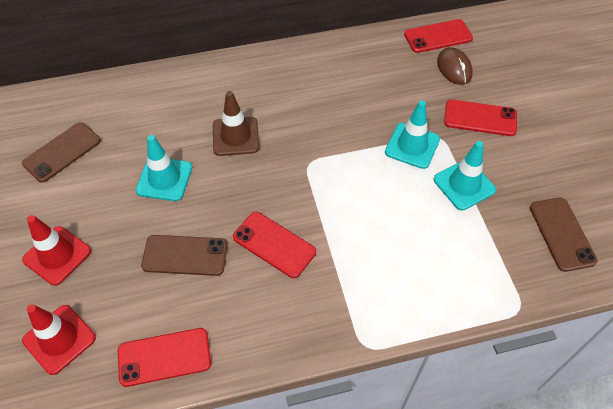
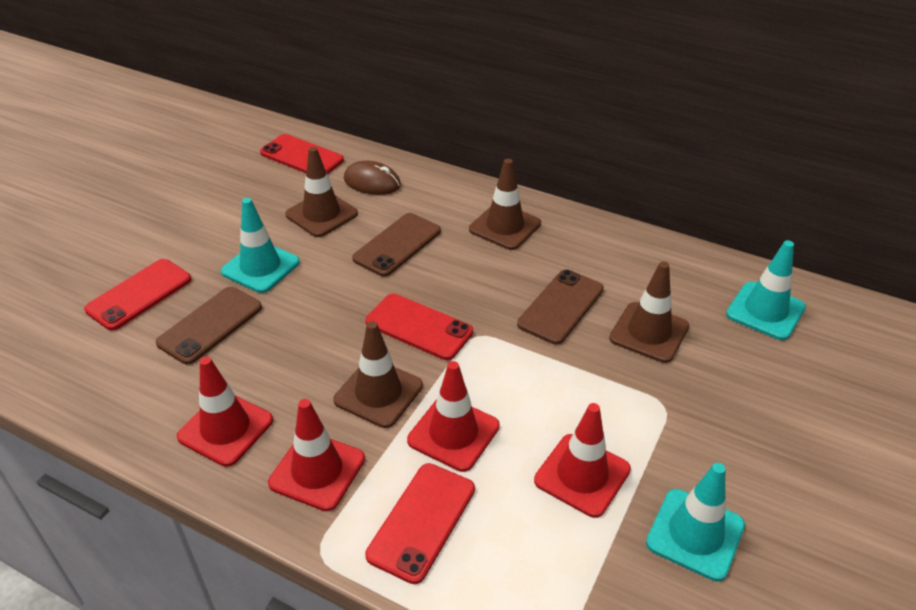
brown traffic cone: 1 -> 4
red traffic cone: 2 -> 4

